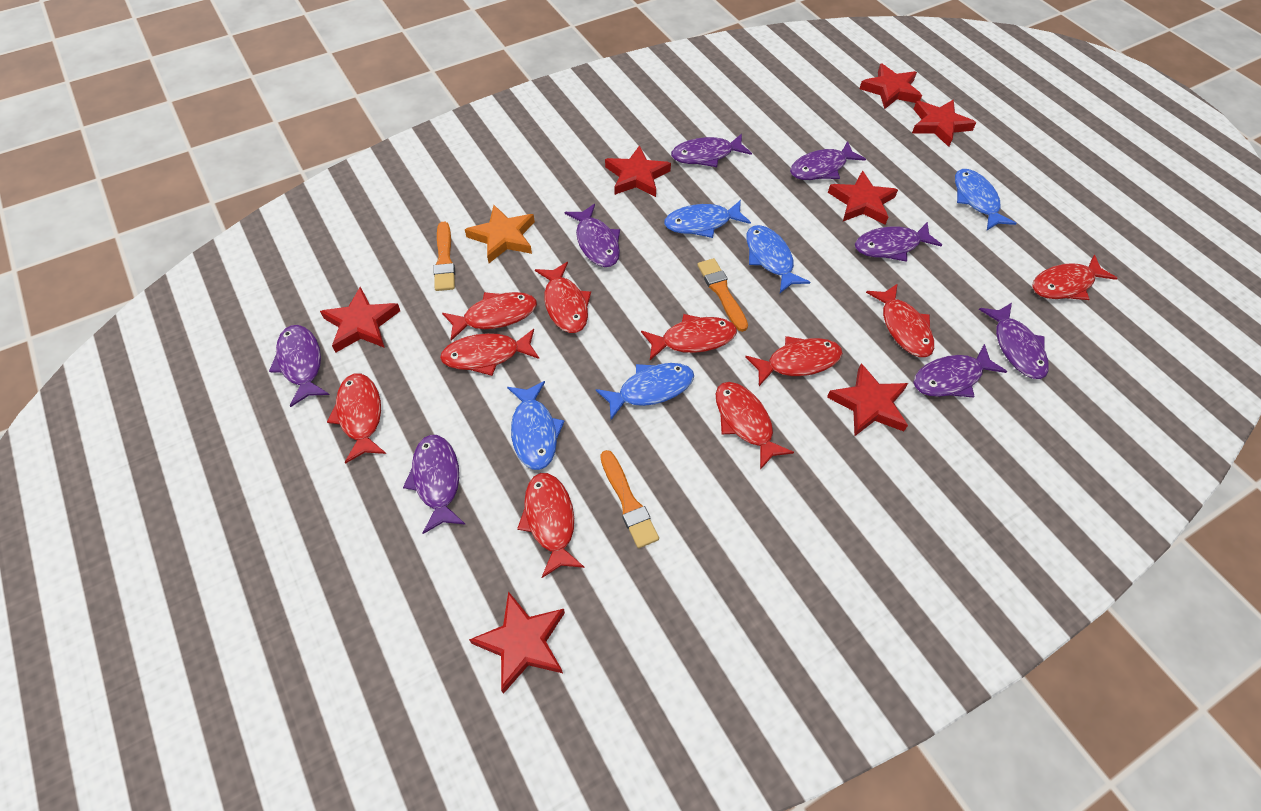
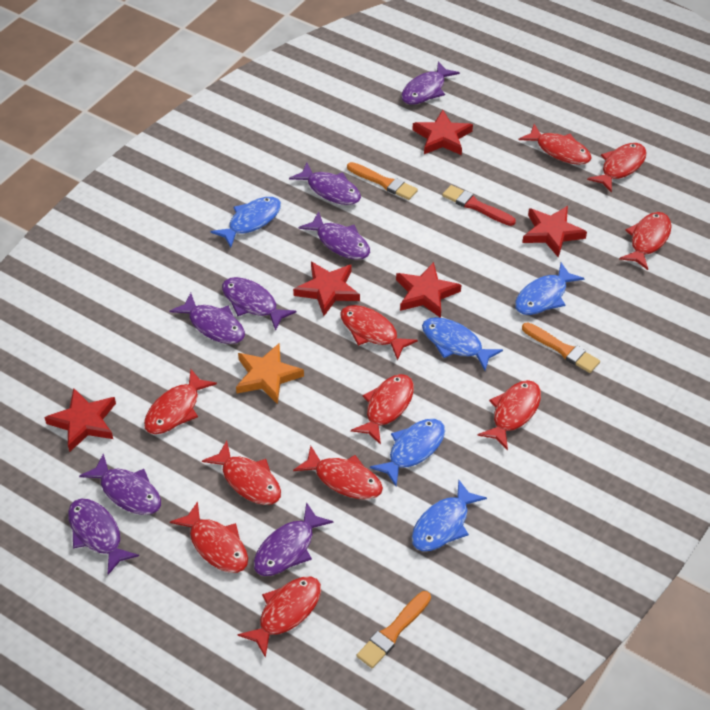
red brush: 0 -> 1
red fish: 10 -> 11
red star: 7 -> 5

